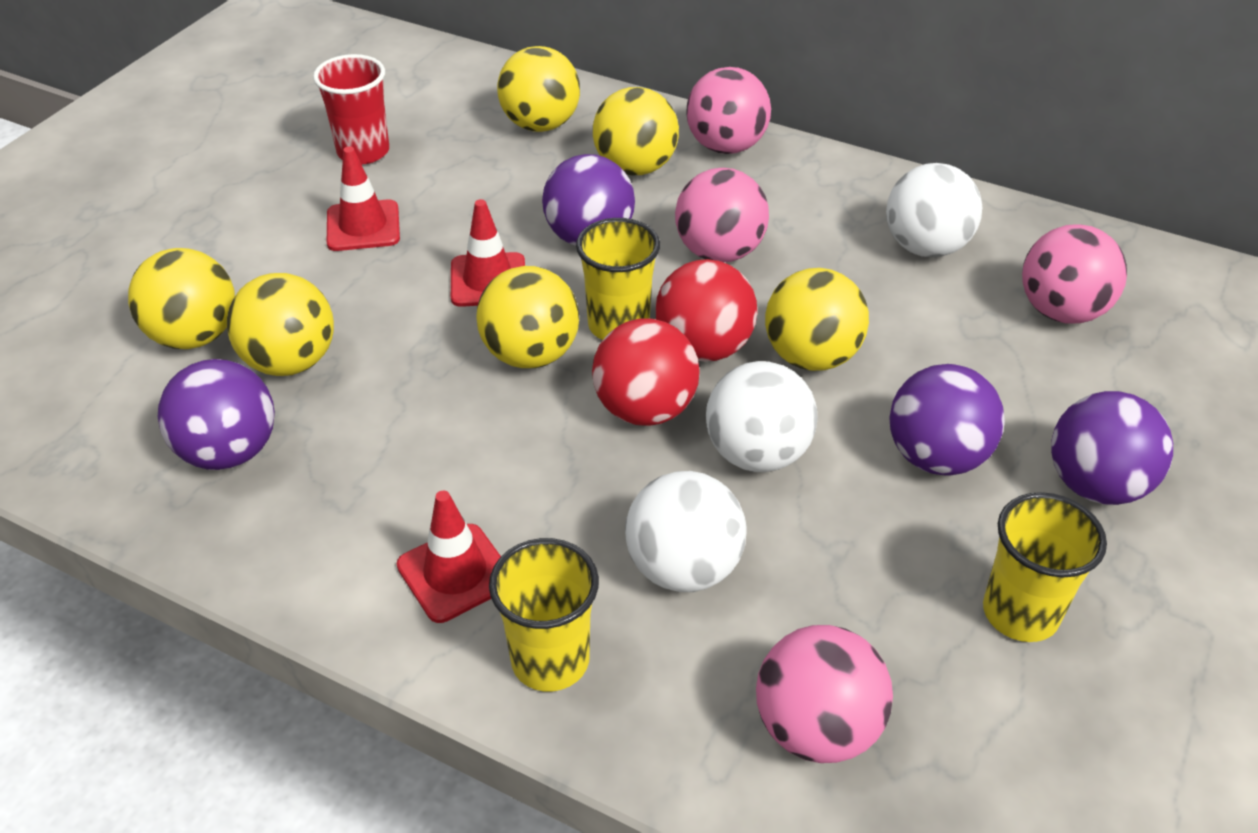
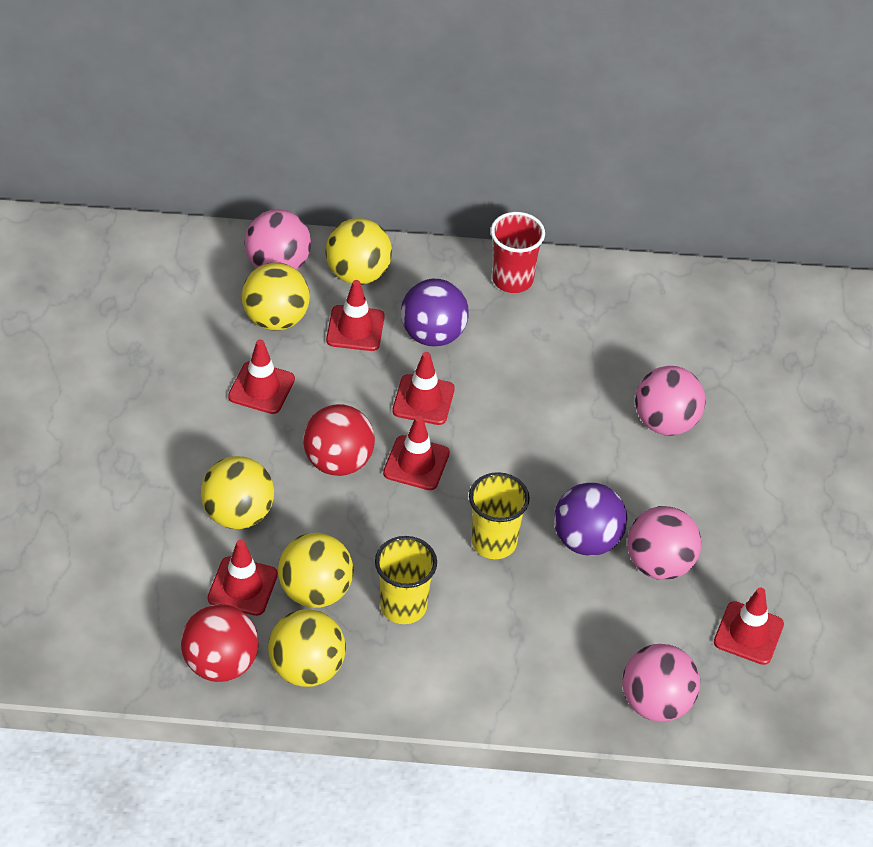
purple ball: 4 -> 2
red traffic cone: 3 -> 6
white ball: 3 -> 0
yellow ball: 6 -> 5
yellow cup: 3 -> 2

